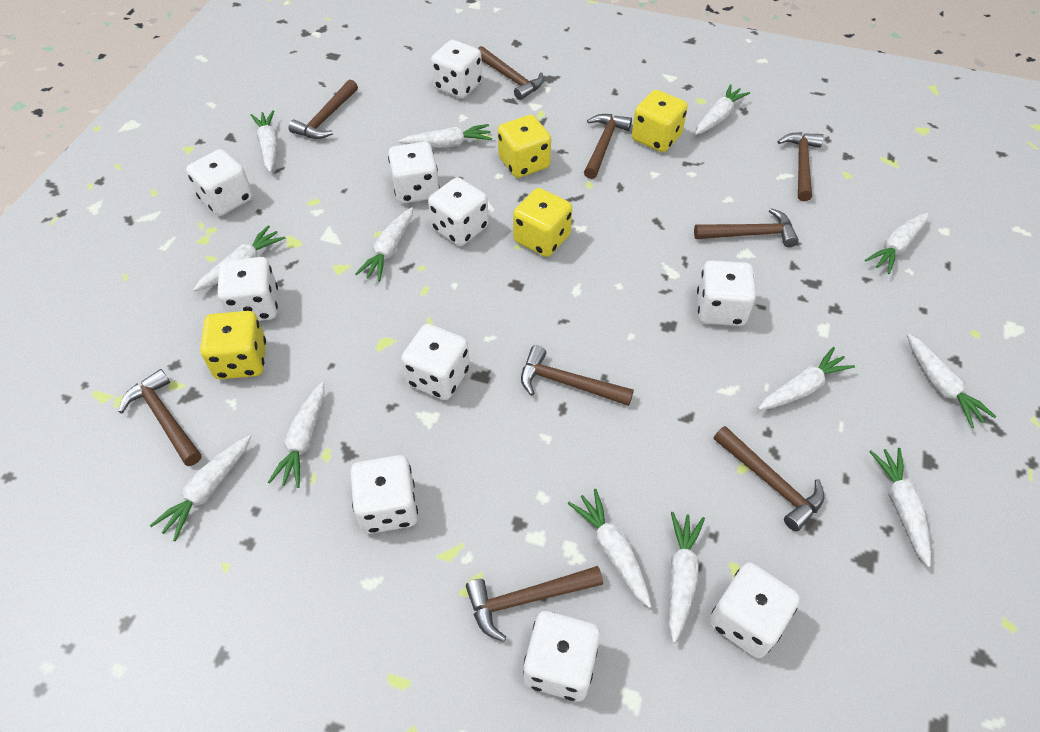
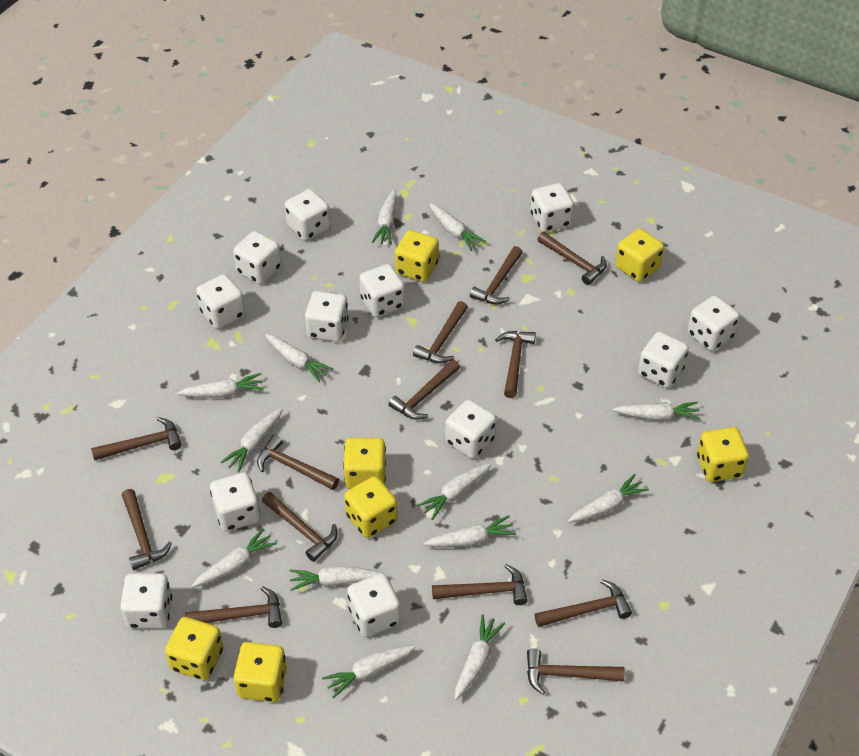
brown hammer: 9 -> 13
white dice: 10 -> 12
yellow dice: 4 -> 7

